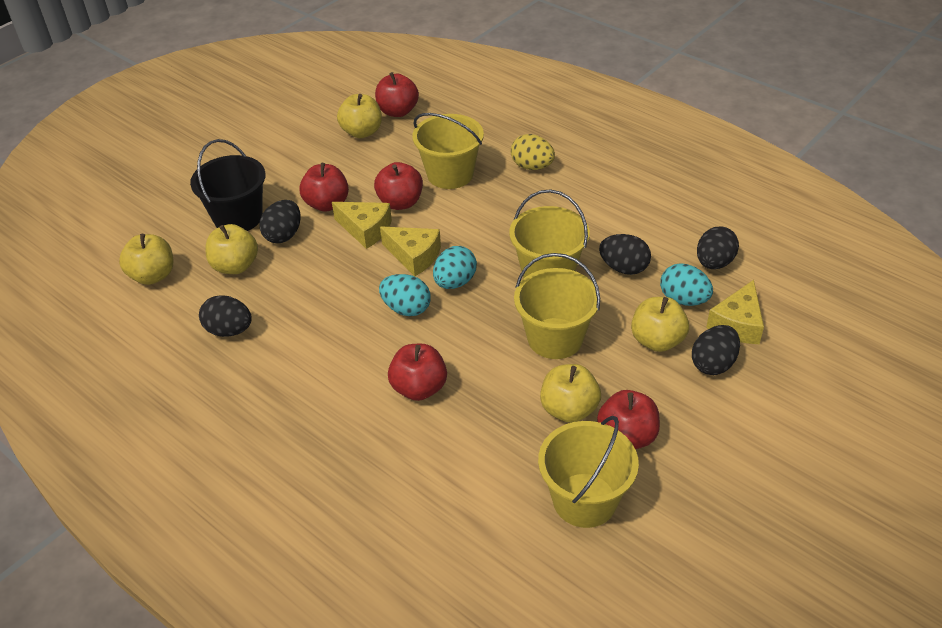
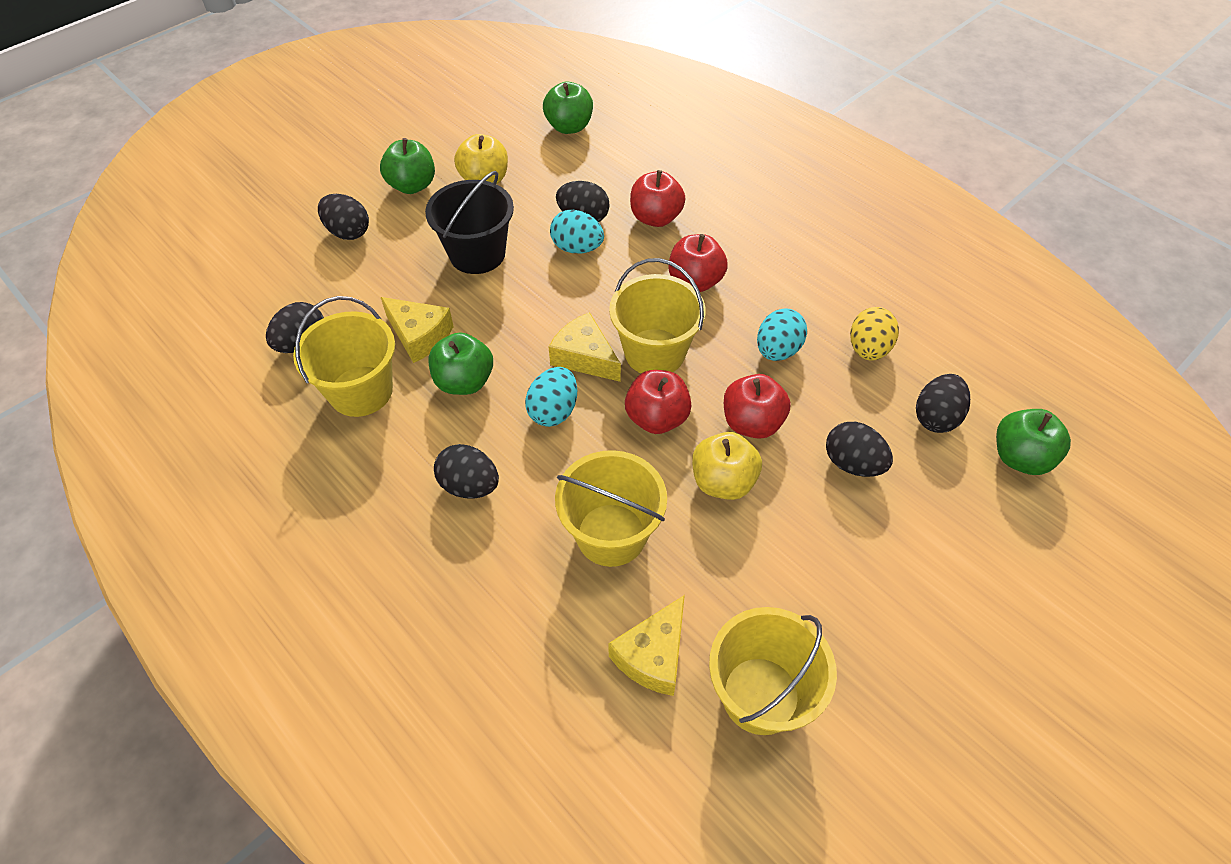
black egg: 5 -> 6
green apple: 0 -> 4
red apple: 5 -> 4
yellow apple: 5 -> 2

